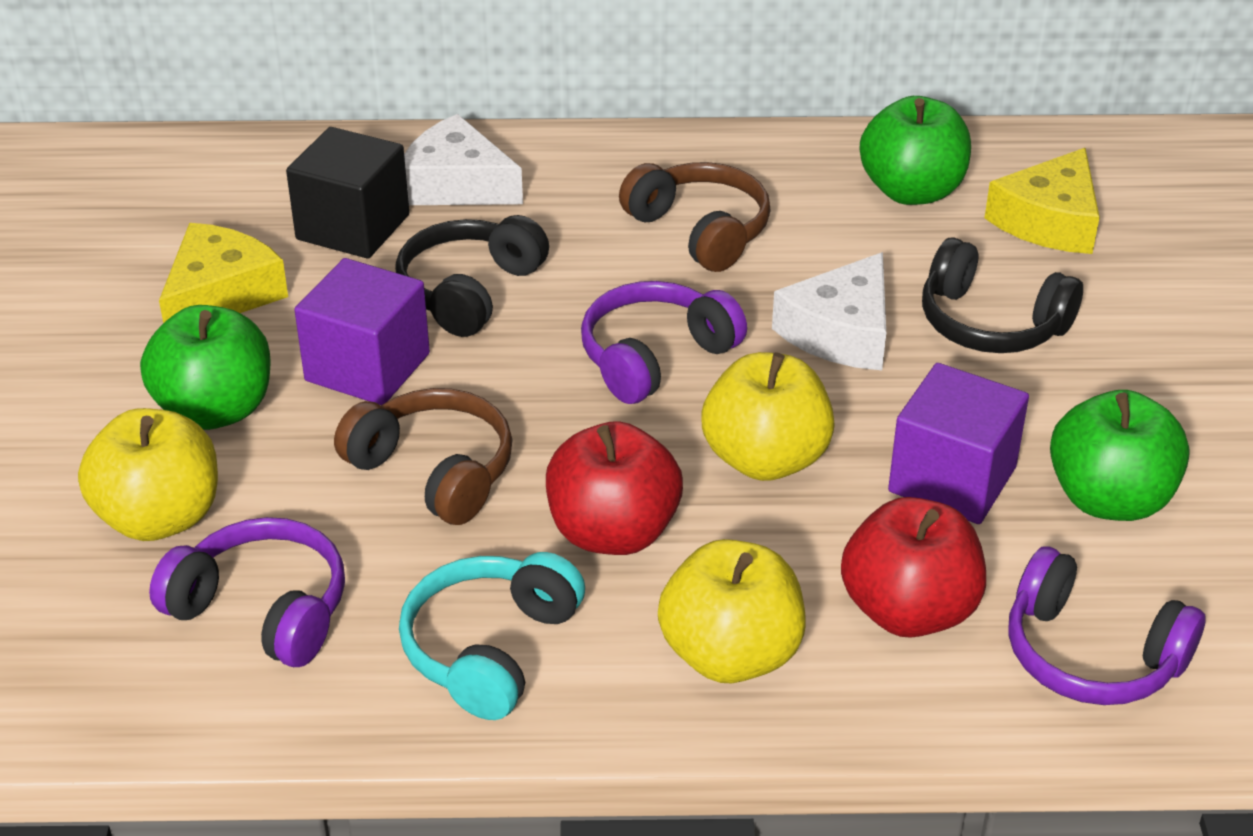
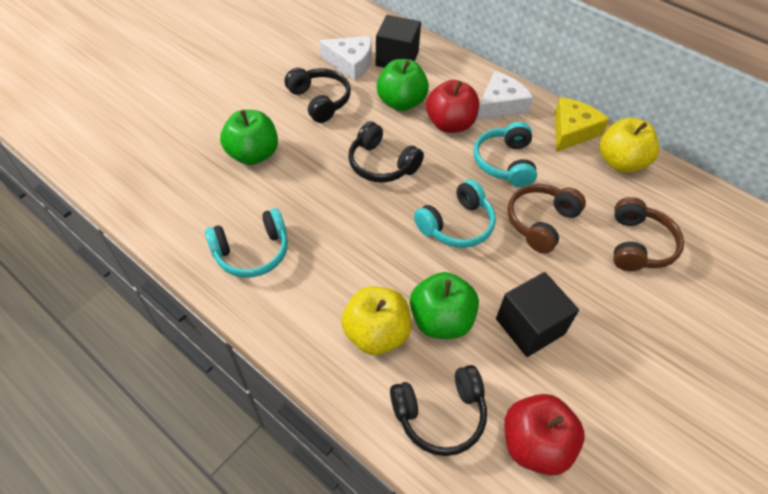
black cube: 1 -> 2
black headphones: 2 -> 3
purple cube: 2 -> 0
purple headphones: 3 -> 0
turquoise headphones: 1 -> 3
yellow apple: 3 -> 2
yellow cheese: 2 -> 1

